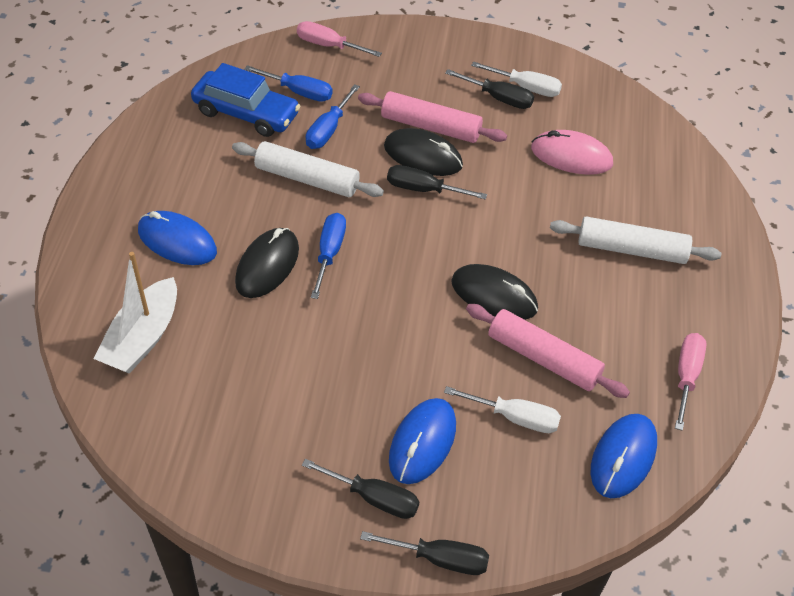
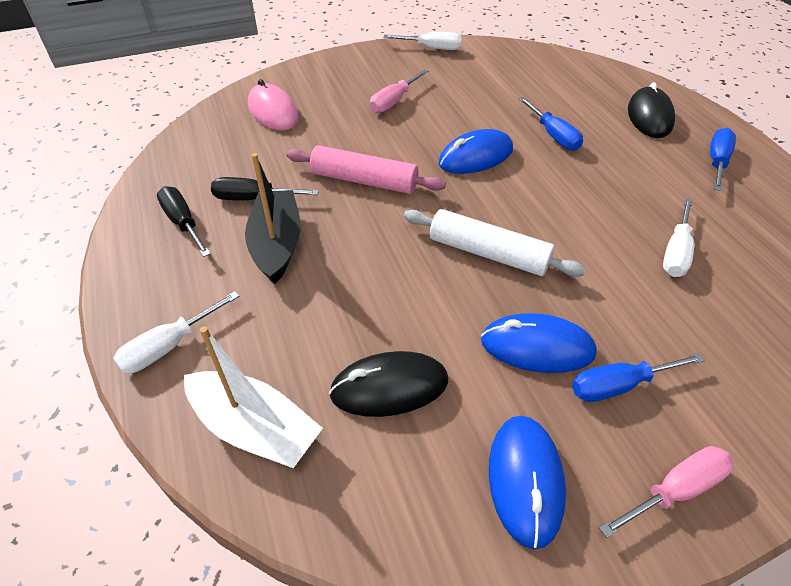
black boat: 0 -> 1
black mouse: 3 -> 2
black screwdriver: 4 -> 2
blue car: 1 -> 0
pink rolling pin: 2 -> 1
white rolling pin: 2 -> 1
white screwdriver: 2 -> 3

